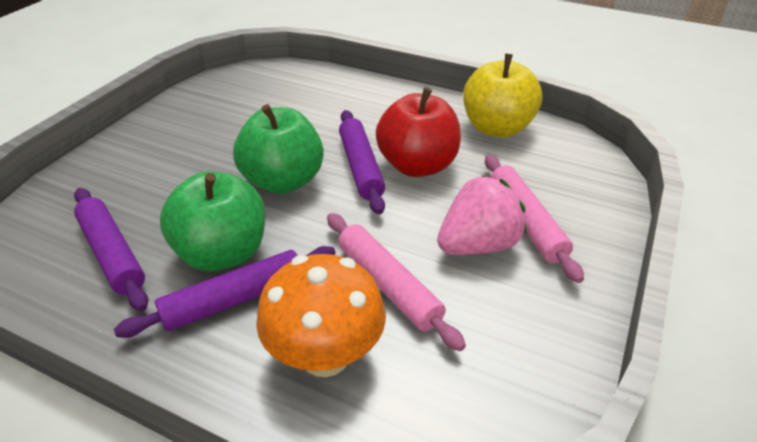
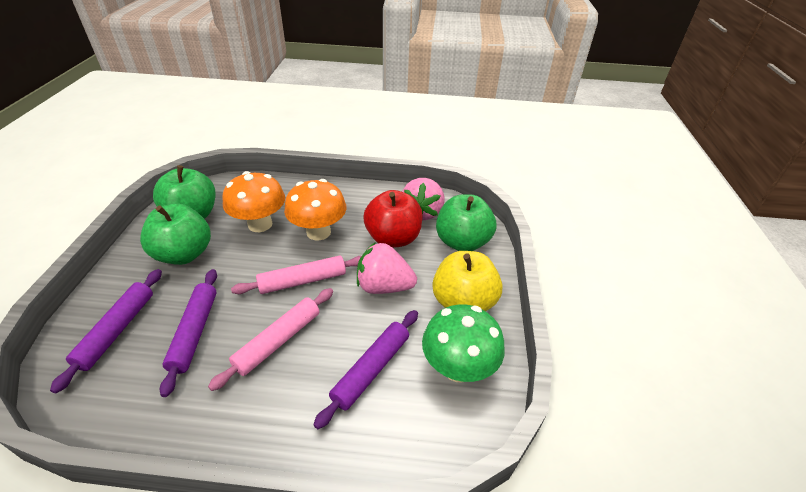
green apple: 2 -> 3
green mushroom: 0 -> 1
orange mushroom: 1 -> 2
pink strawberry: 1 -> 2

